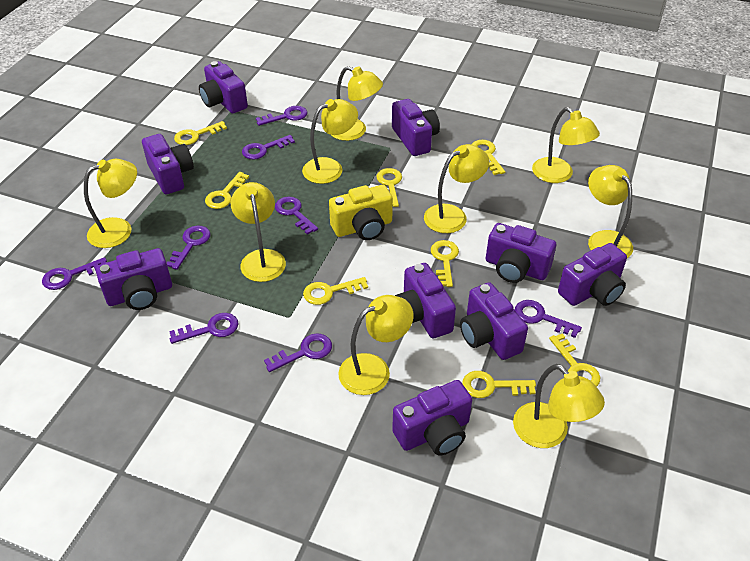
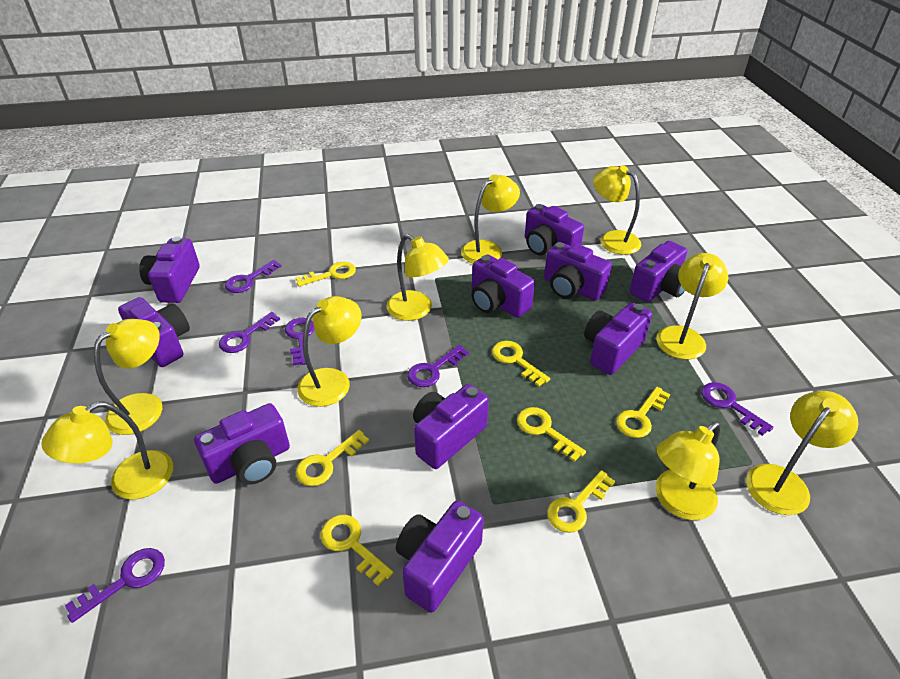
purple camera: 9 -> 10
purple key: 8 -> 6
yellow camera: 1 -> 0
yellow key: 8 -> 7

